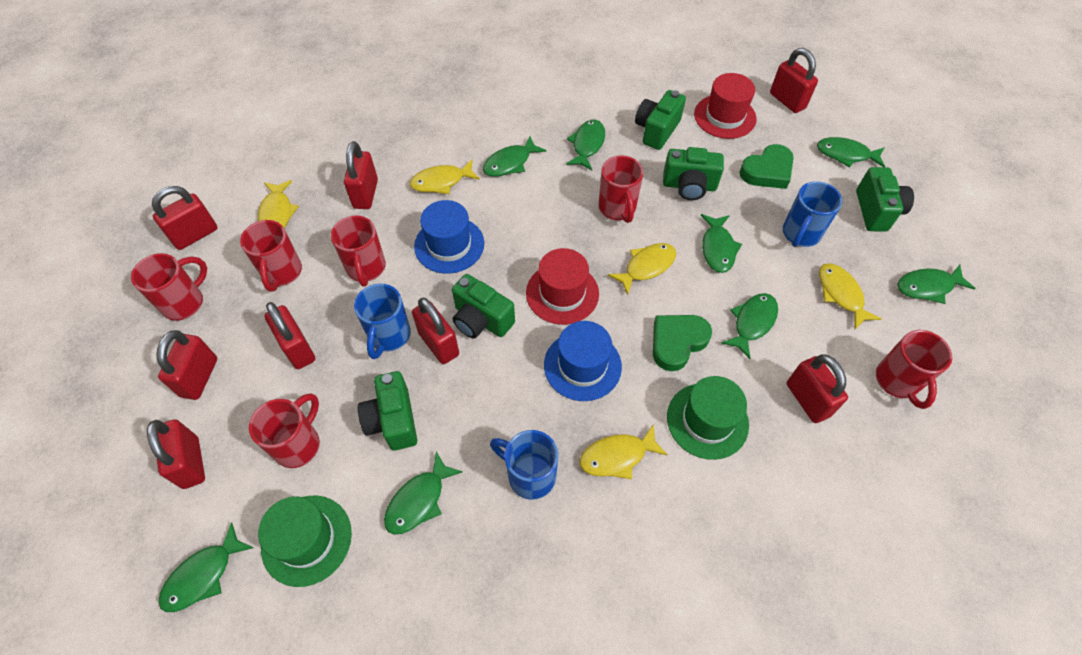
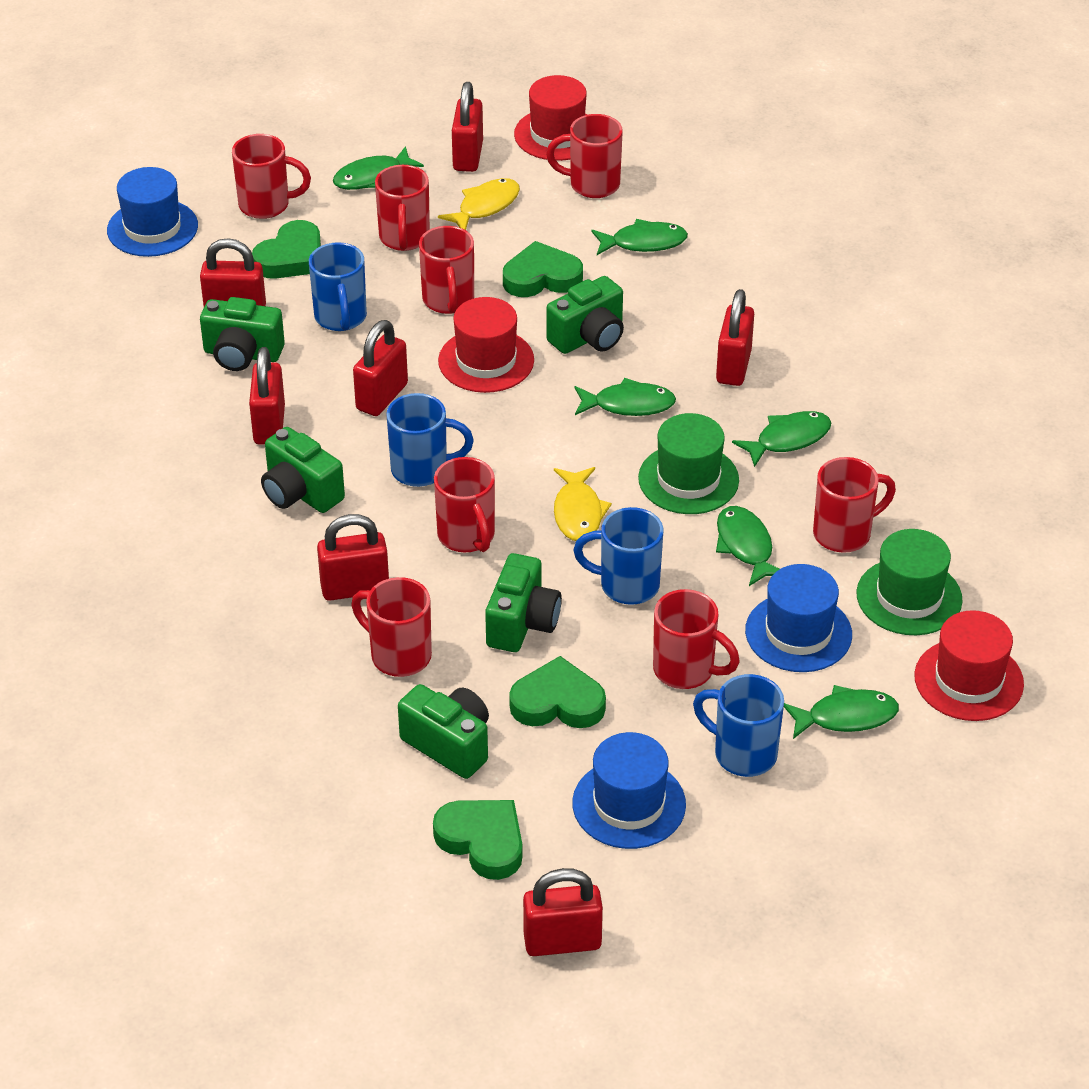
blue hat: 2 -> 3
blue mug: 3 -> 4
green fish: 8 -> 6
green heart: 2 -> 4
red hat: 2 -> 3
red mug: 6 -> 8
red padlock: 8 -> 7
yellow fish: 5 -> 2

